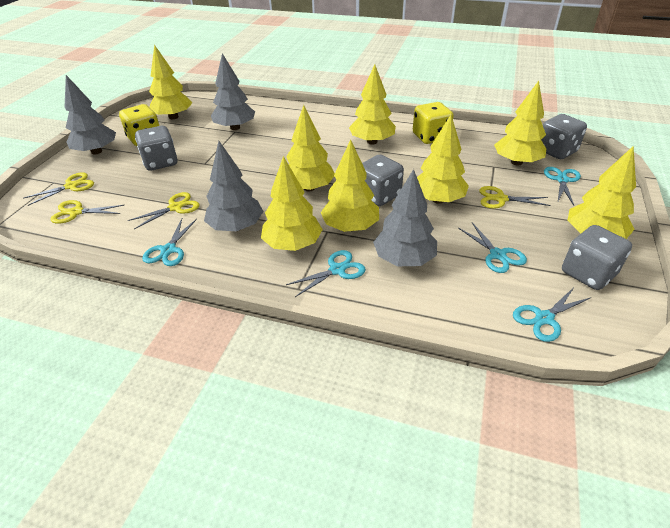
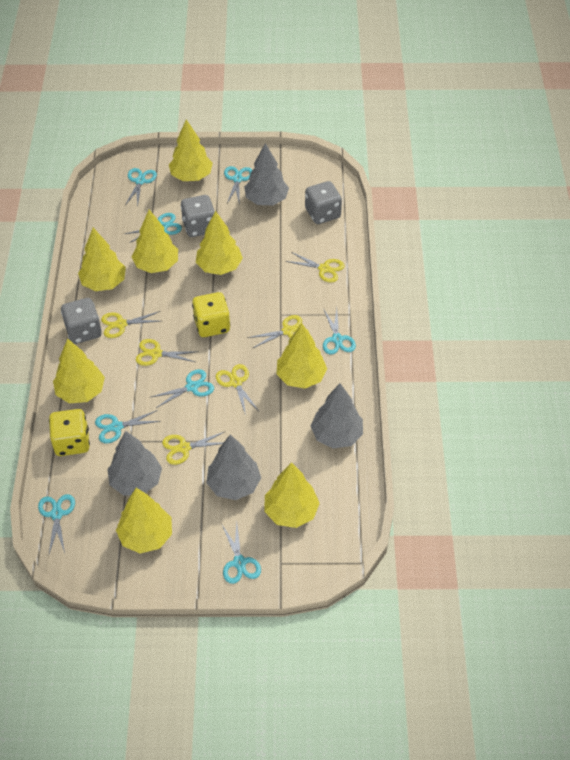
grey dice: 4 -> 3
turquoise scissors: 5 -> 8
yellow scissors: 4 -> 6

